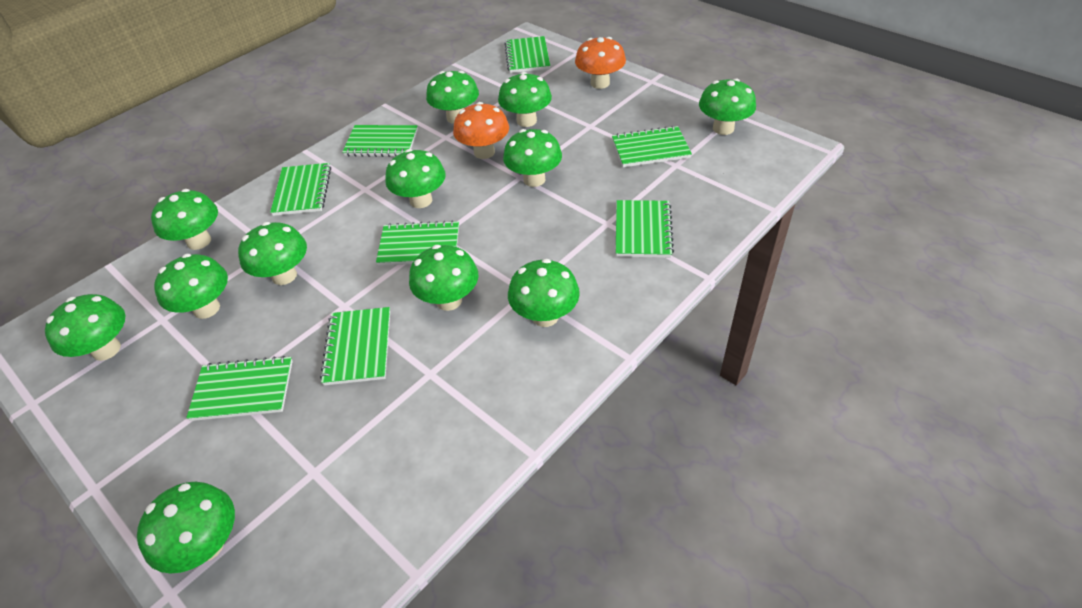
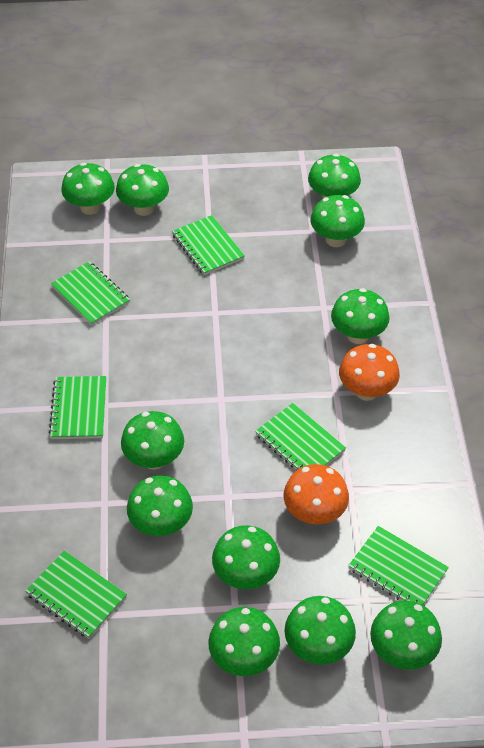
green mushroom: 12 -> 11
green notebook: 8 -> 6

